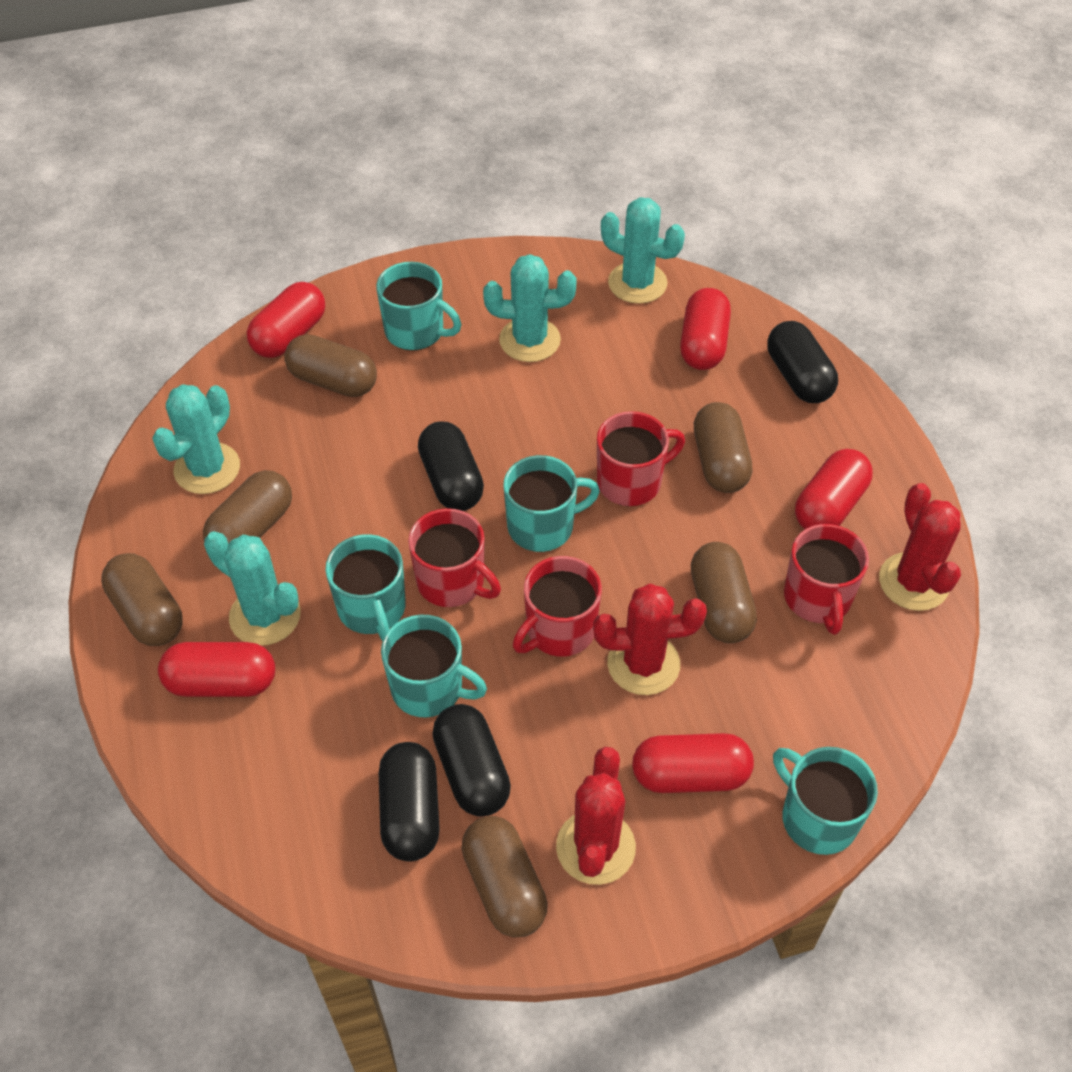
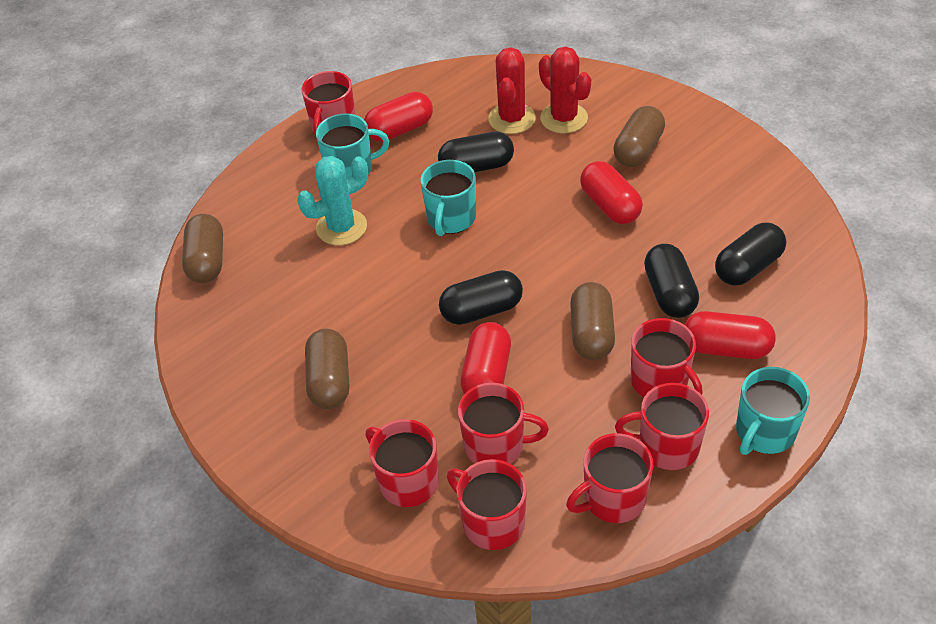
brown capsule: 6 -> 4
red cactus: 3 -> 2
red capsule: 5 -> 4
red mug: 4 -> 7
turquoise cactus: 4 -> 1
turquoise mug: 5 -> 3

